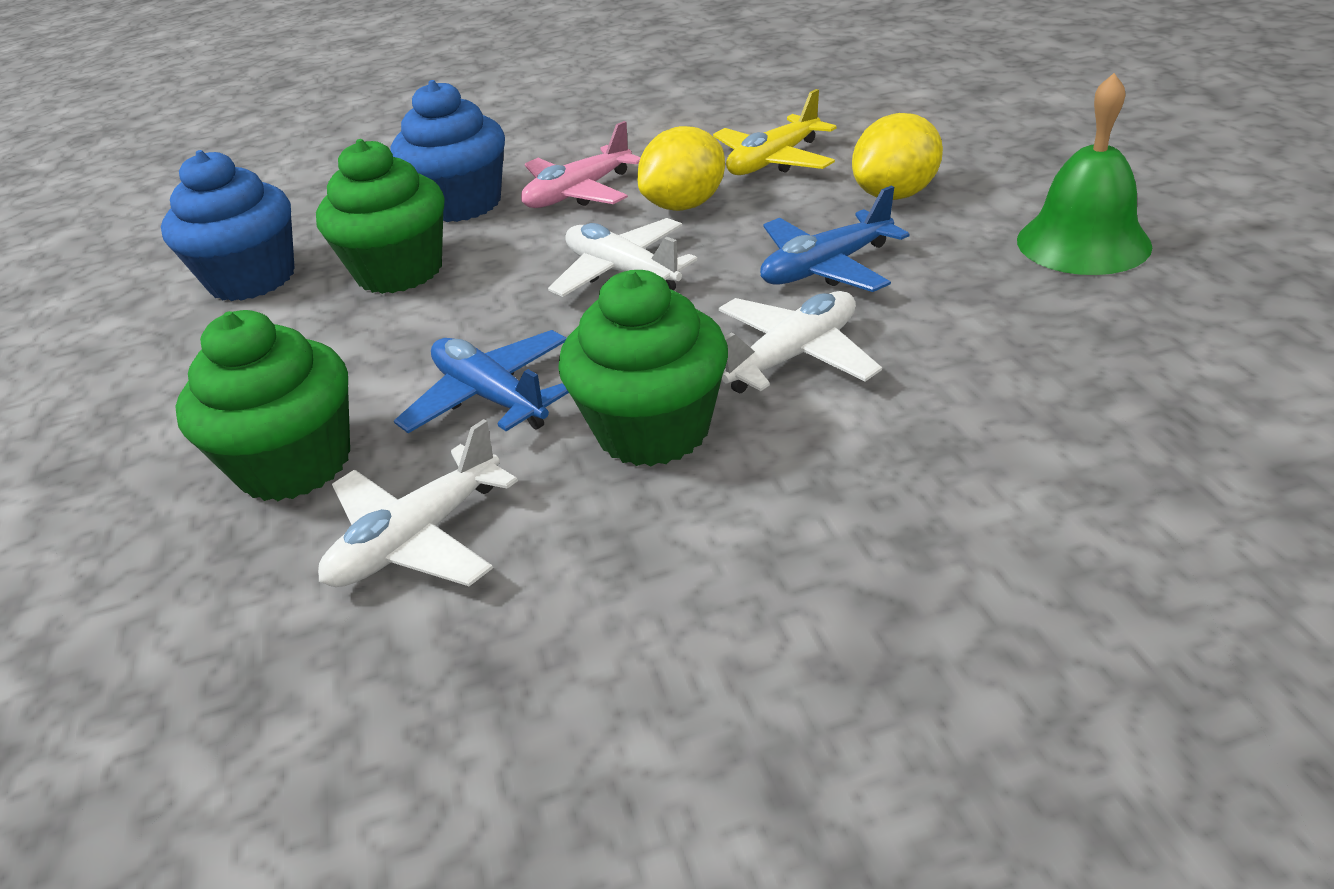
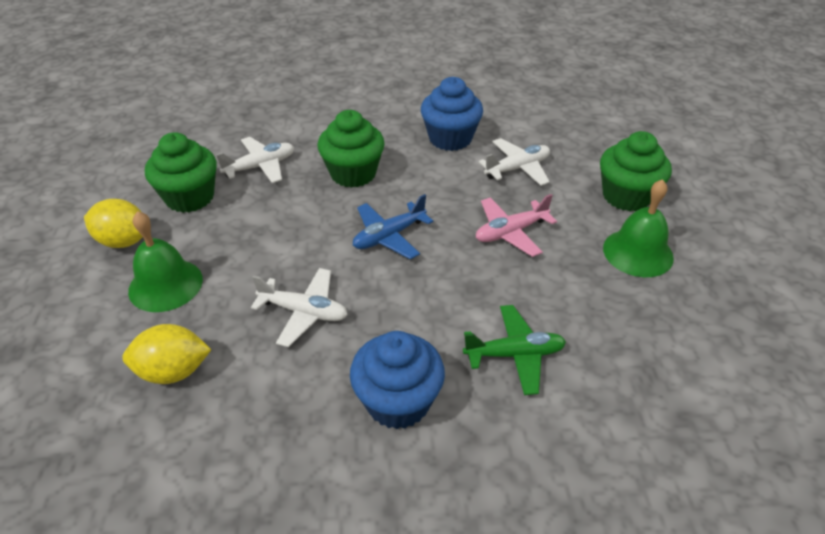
blue plane: 2 -> 1
green bell: 1 -> 2
green plane: 0 -> 1
yellow plane: 1 -> 0

